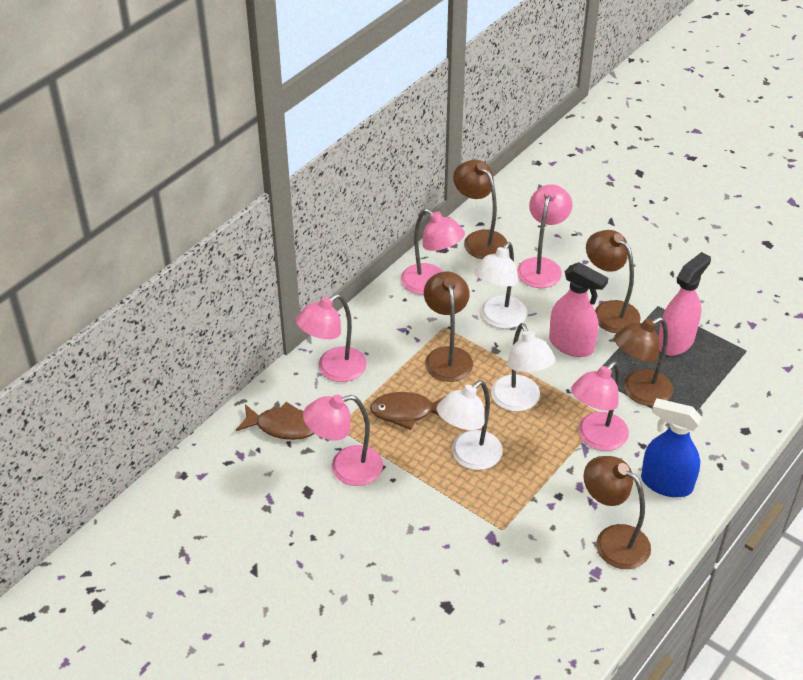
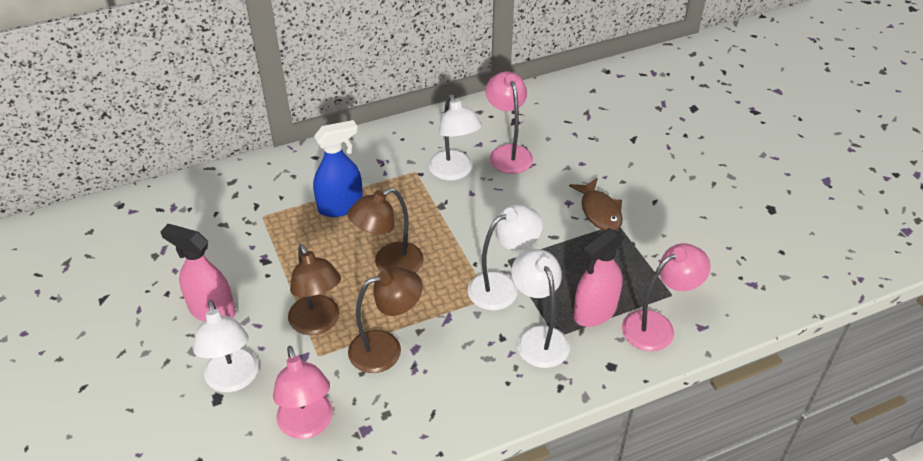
brown fish: 2 -> 1
brown lamp: 5 -> 3
pink lamp: 5 -> 3
white lamp: 3 -> 4

